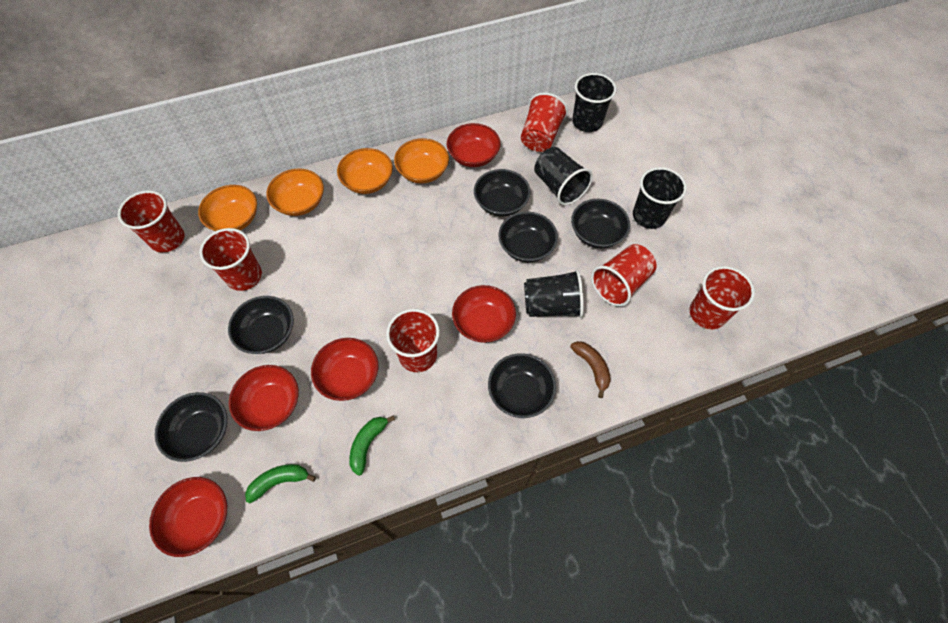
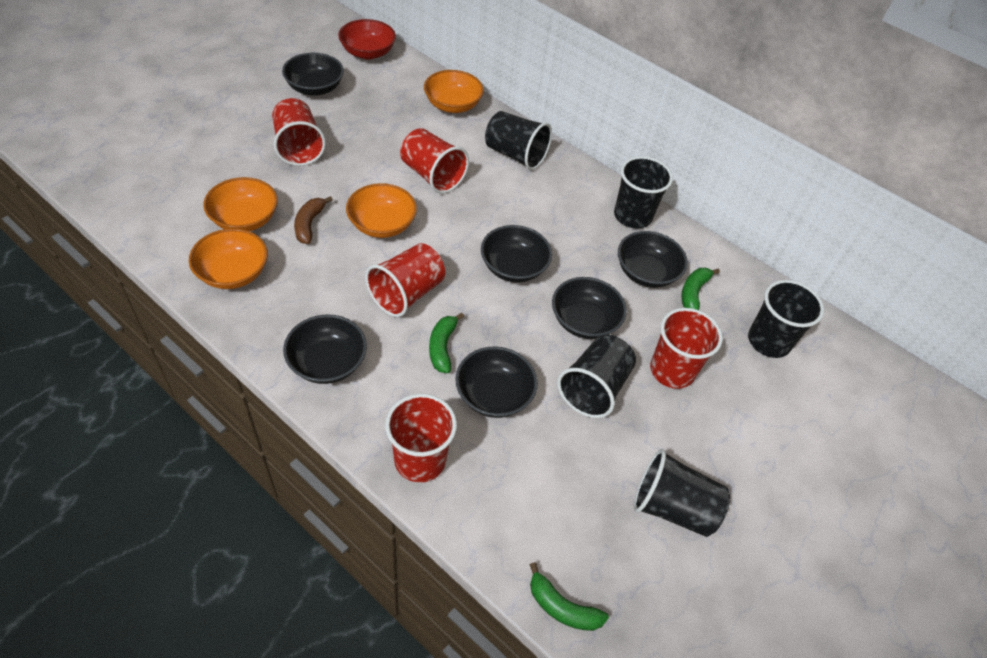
black cup: 4 -> 5
green banana: 2 -> 3
red bowl: 5 -> 1
red cup: 6 -> 5

